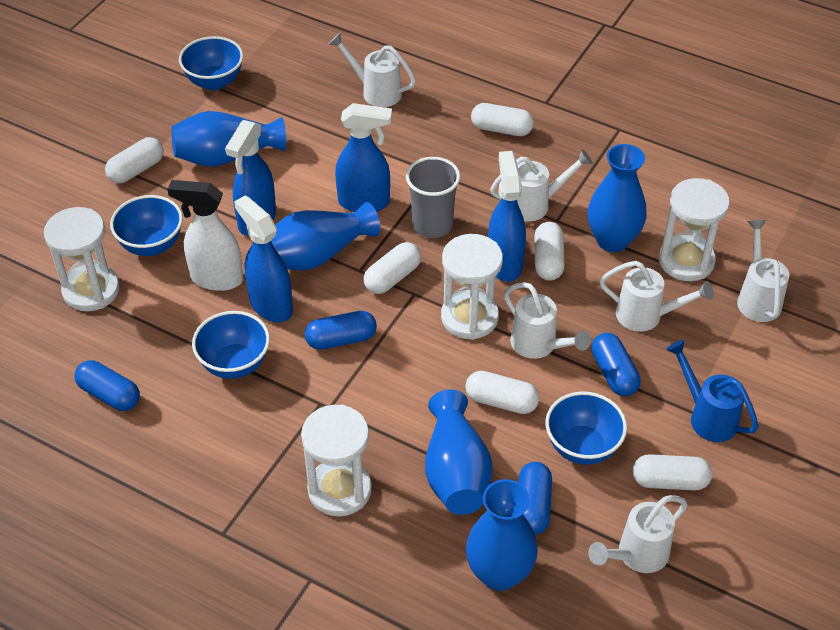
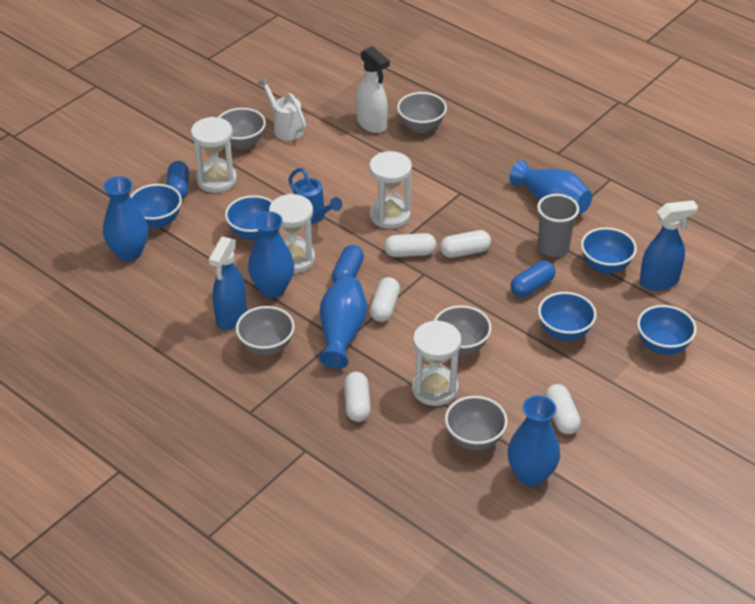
blue bowl: 4 -> 5
blue capsule: 4 -> 3
blue spray bottle: 4 -> 2
grey bowl: 0 -> 5
white capsule: 6 -> 5
white watering can: 6 -> 1

